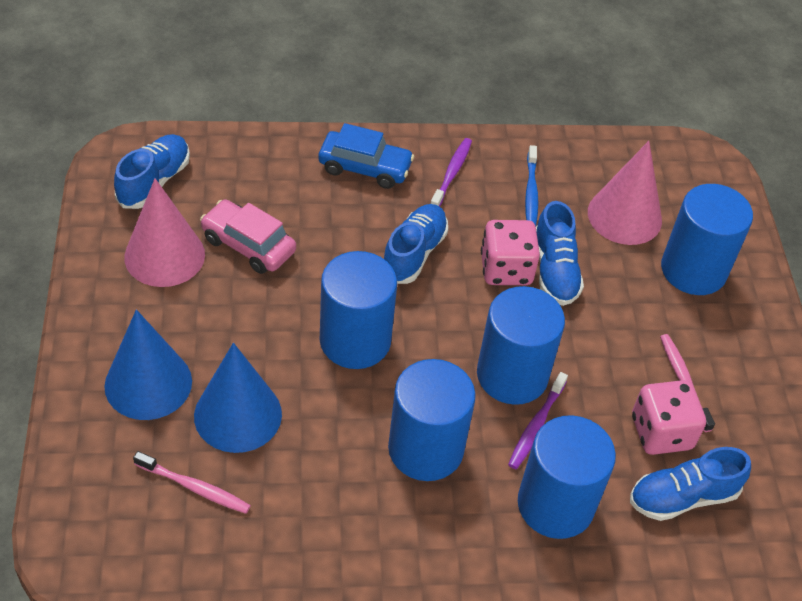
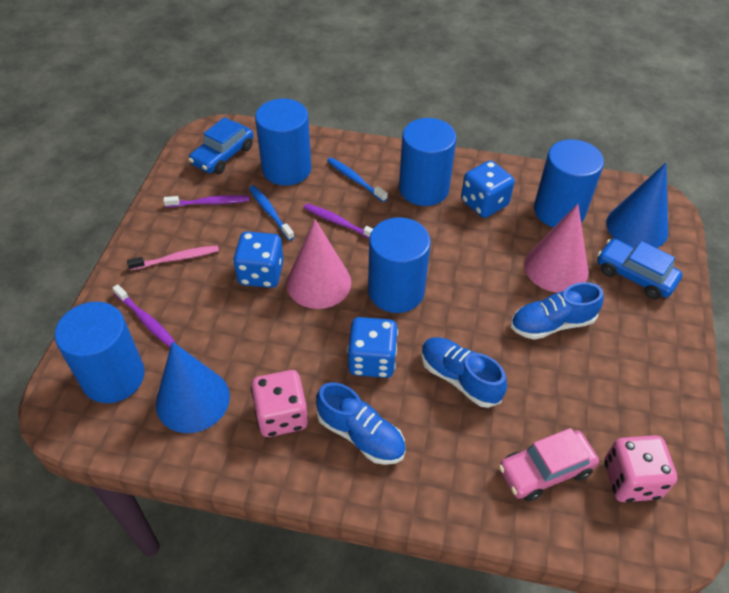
blue car: 1 -> 2
blue dice: 0 -> 3
blue shoe: 4 -> 3
blue toothbrush: 1 -> 2
pink toothbrush: 2 -> 1
purple toothbrush: 2 -> 3

